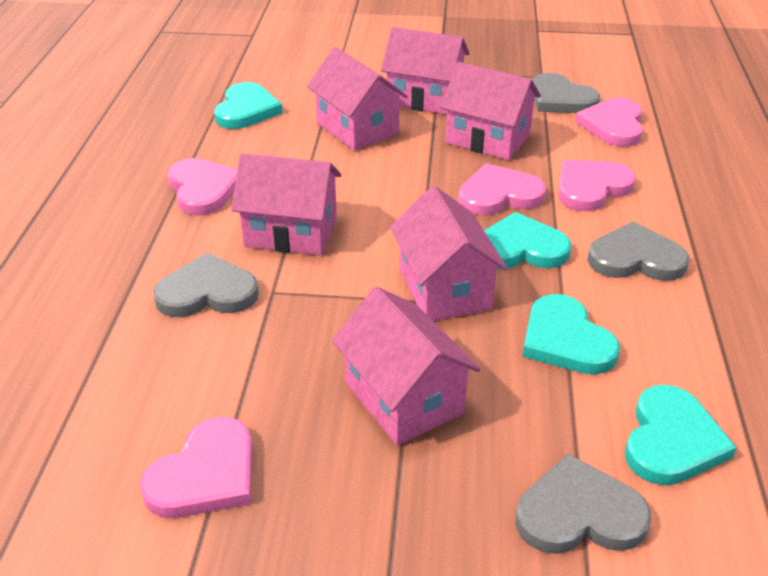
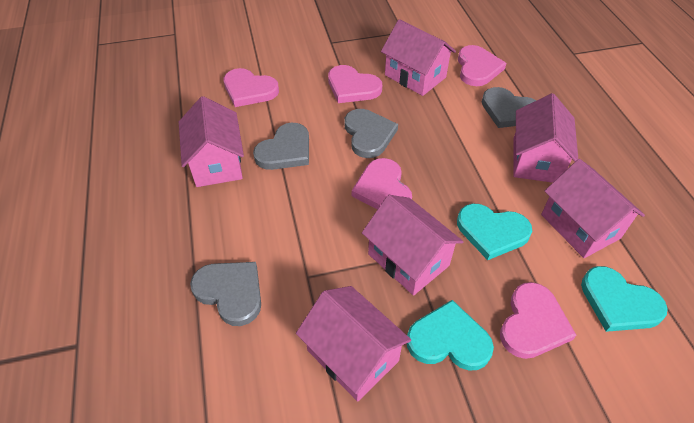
turquoise heart: 4 -> 3

